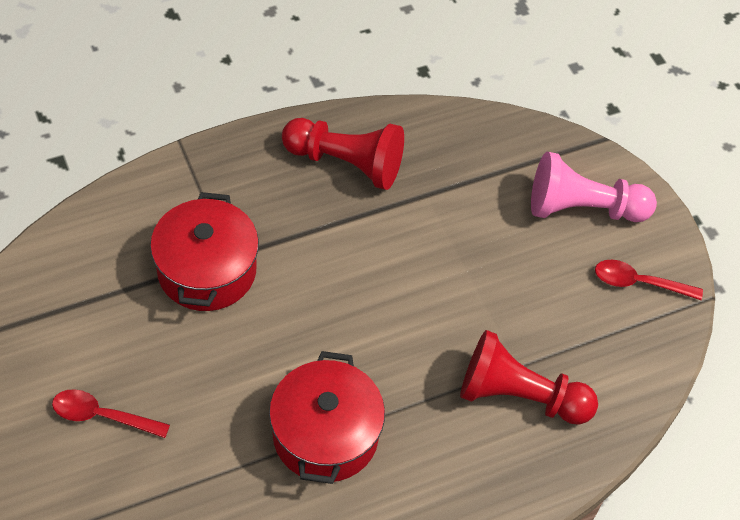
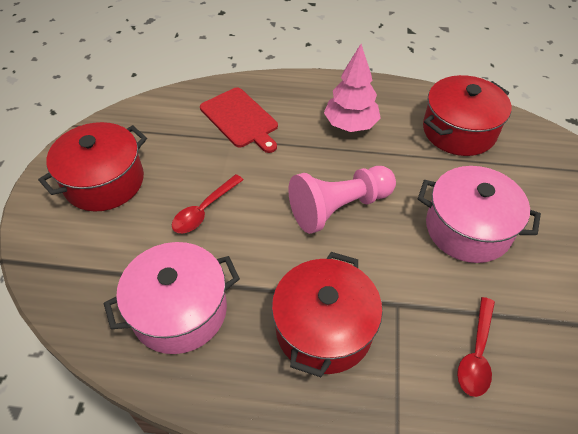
pink pot: 0 -> 2
pink tree: 0 -> 1
red cutting board: 0 -> 1
red pawn: 2 -> 0
red pot: 2 -> 3

